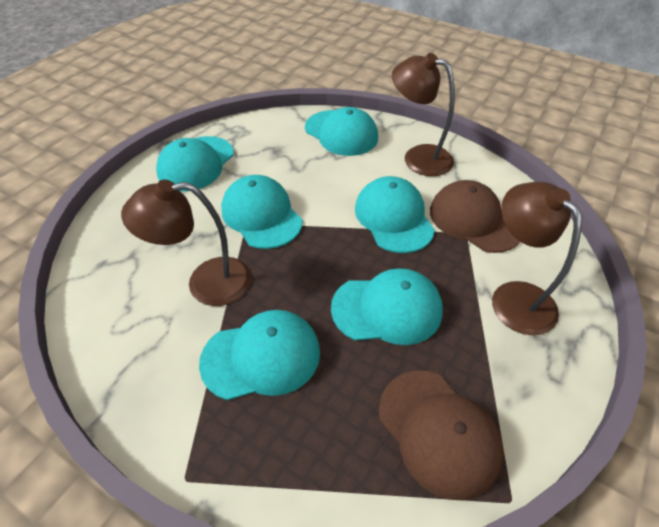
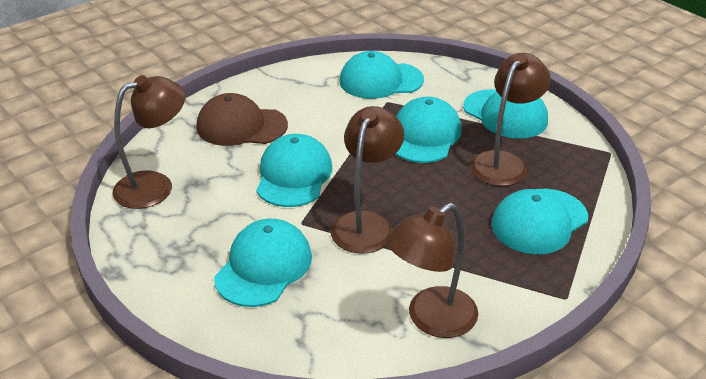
brown cap: 2 -> 1
brown lamp: 3 -> 4

